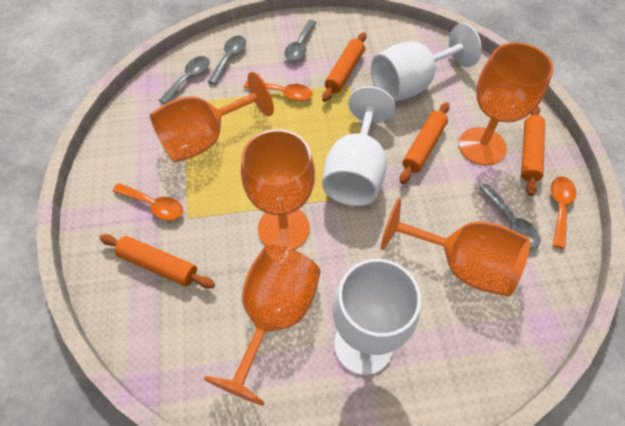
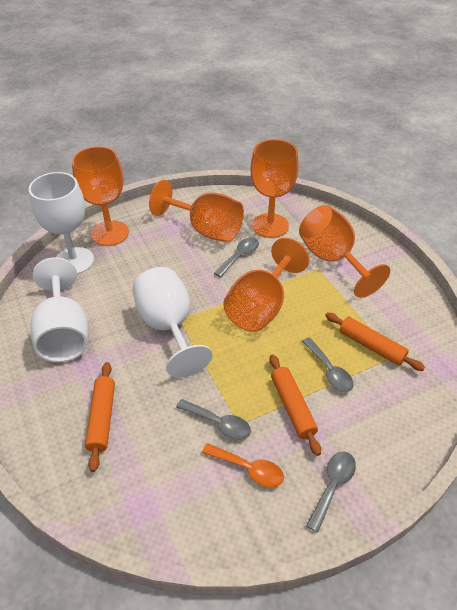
orange rolling pin: 4 -> 3
orange spoon: 3 -> 1

